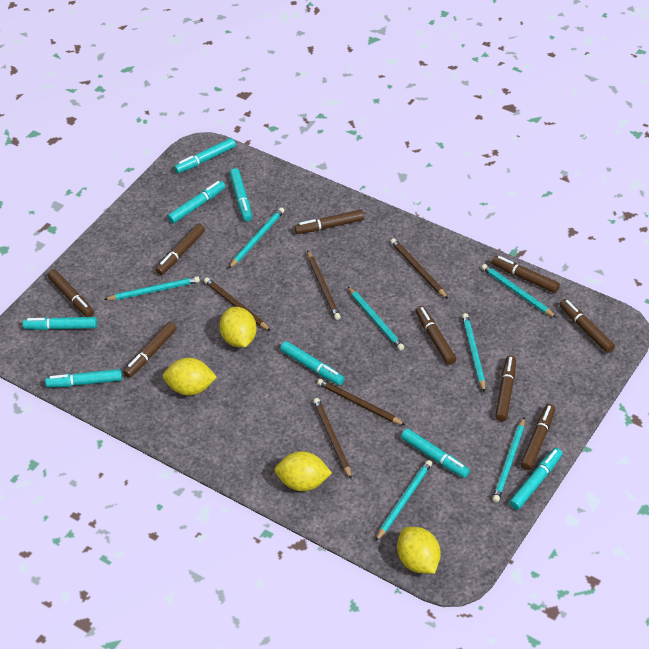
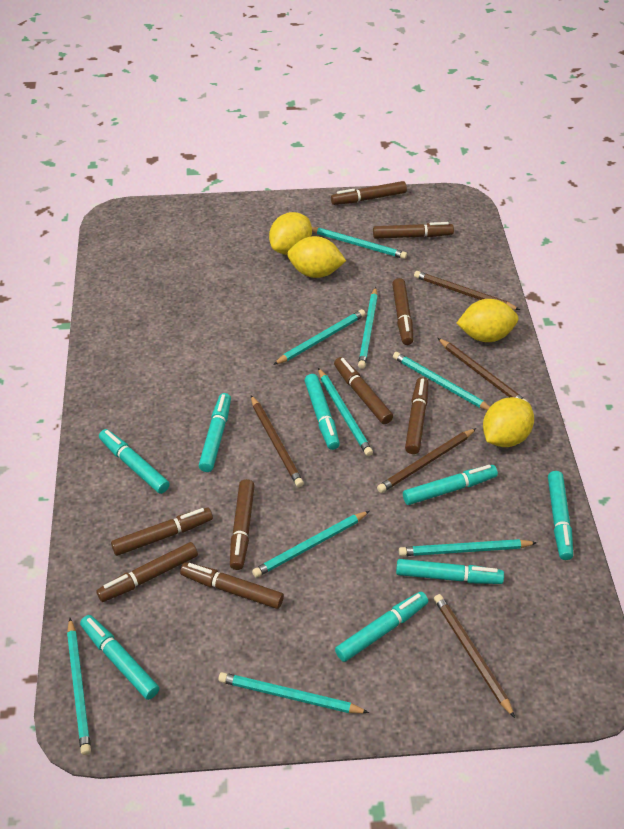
turquoise pencil: 7 -> 9

